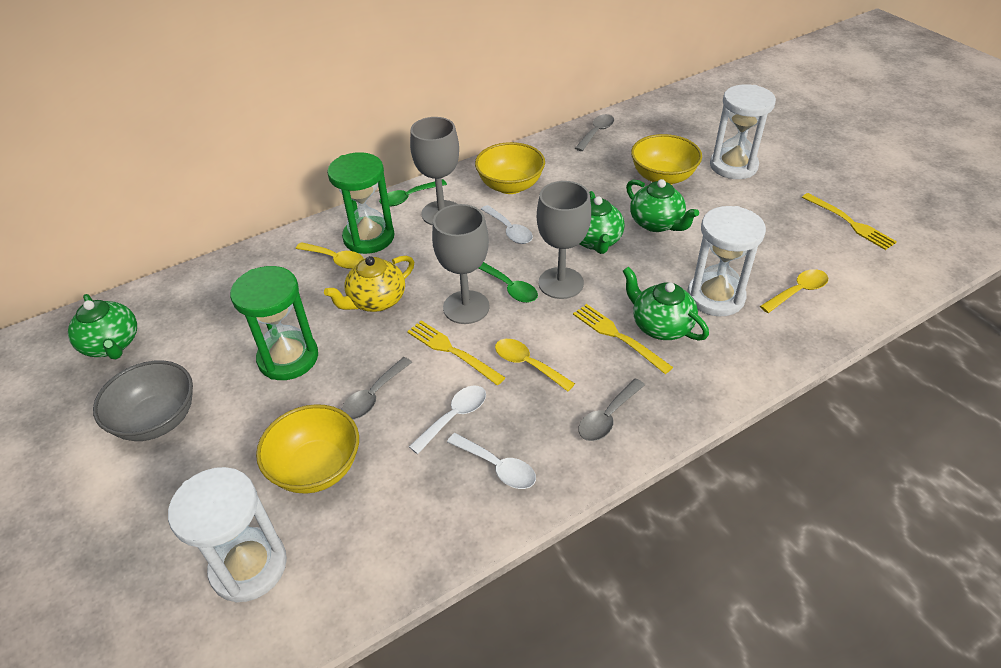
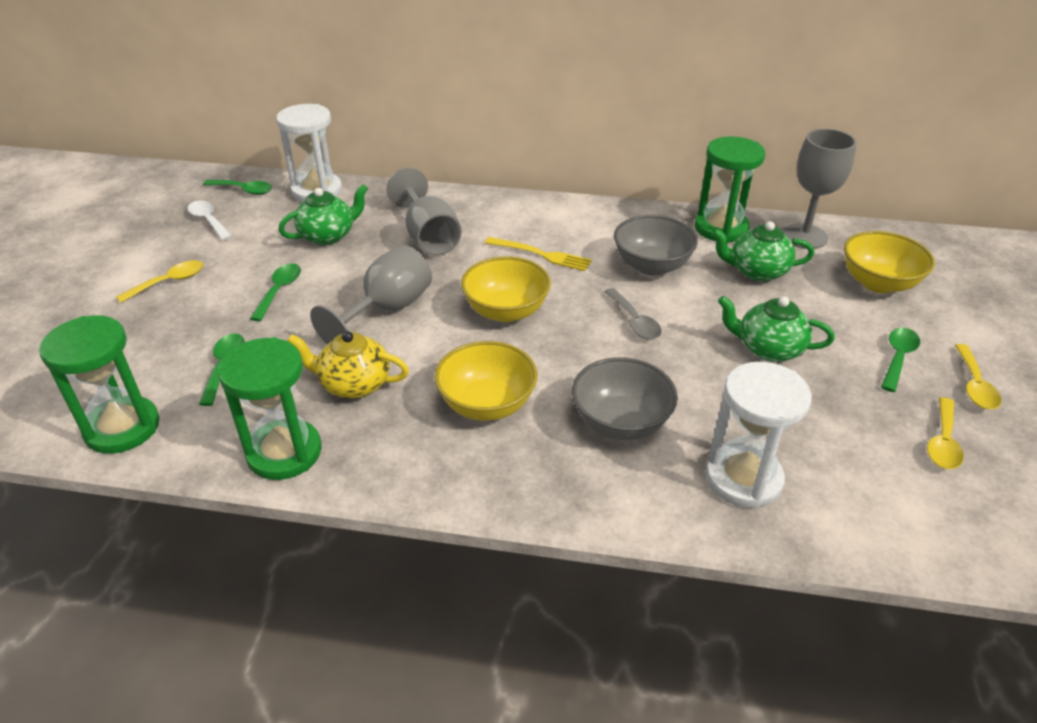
green hourglass: 2 -> 3
green spoon: 2 -> 4
green teapot: 4 -> 3
grey bowl: 1 -> 2
grey spoon: 3 -> 1
white hourglass: 3 -> 2
white spoon: 3 -> 1
yellow fork: 3 -> 1

